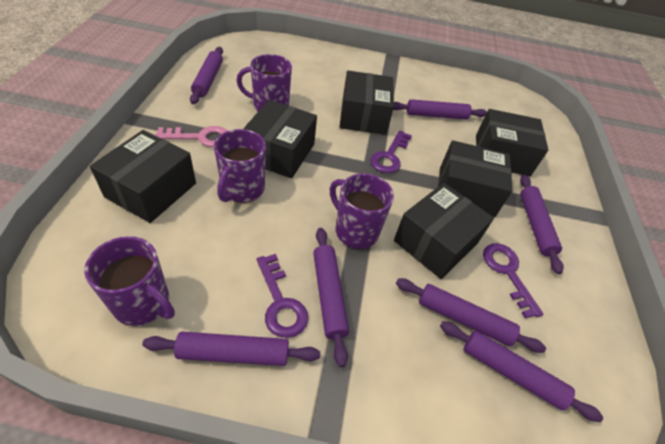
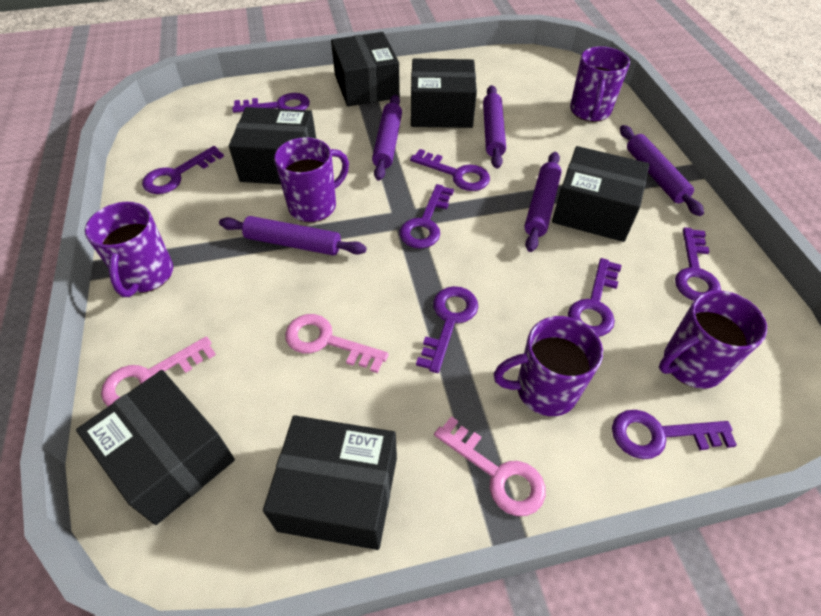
pink key: 1 -> 3
purple key: 3 -> 8
purple mug: 4 -> 5
purple rolling pin: 7 -> 5

